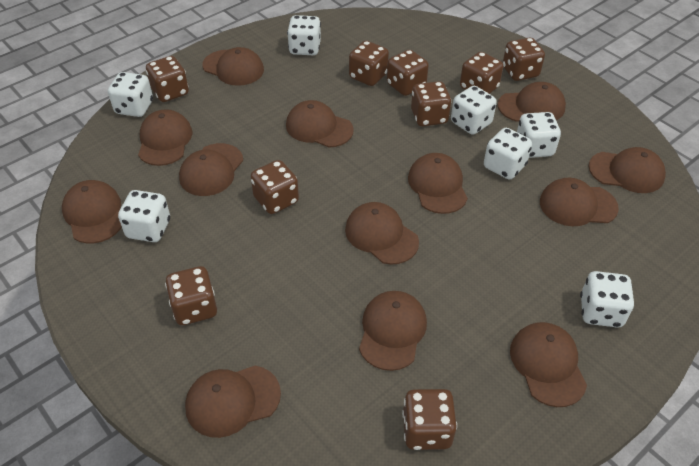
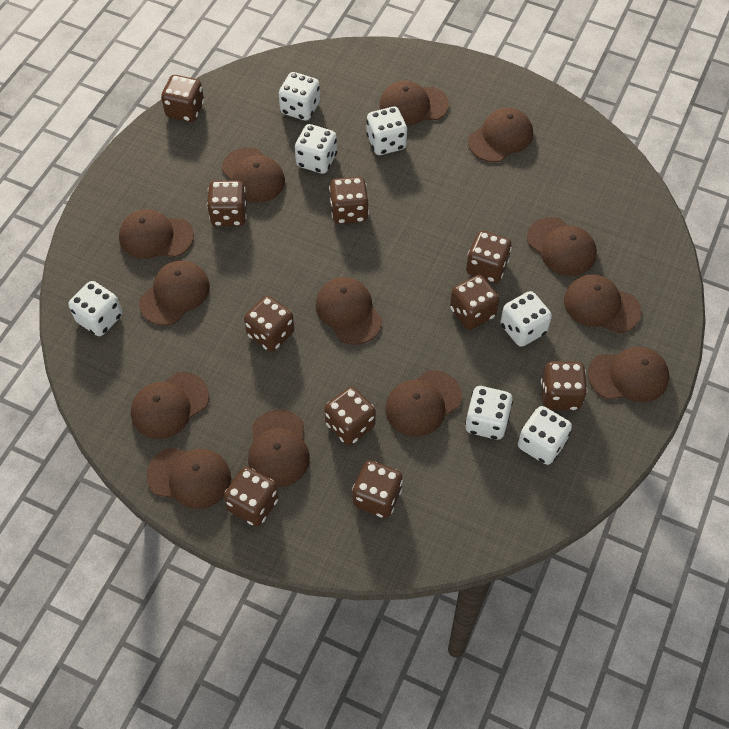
brown dice: 9 -> 10

